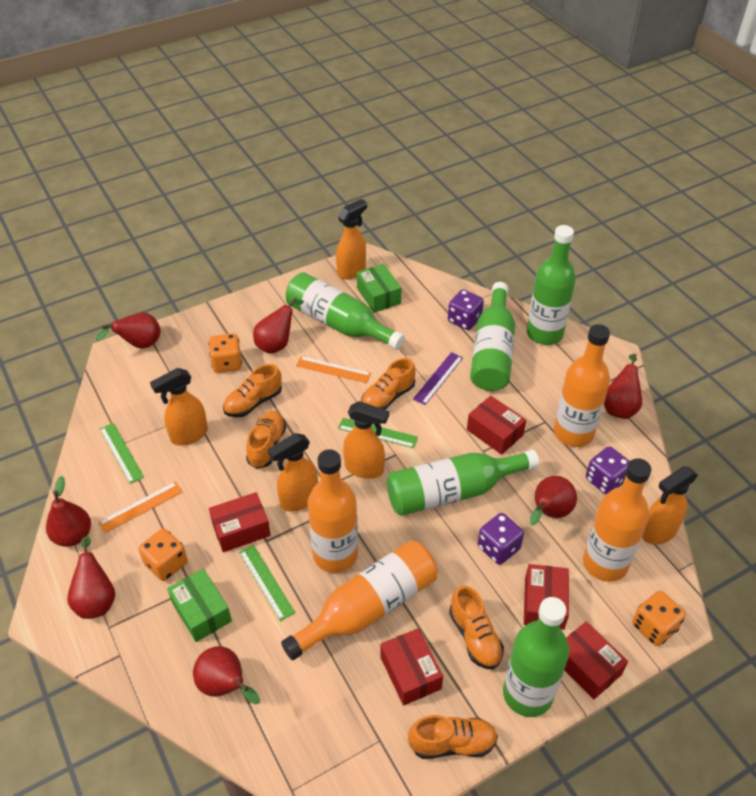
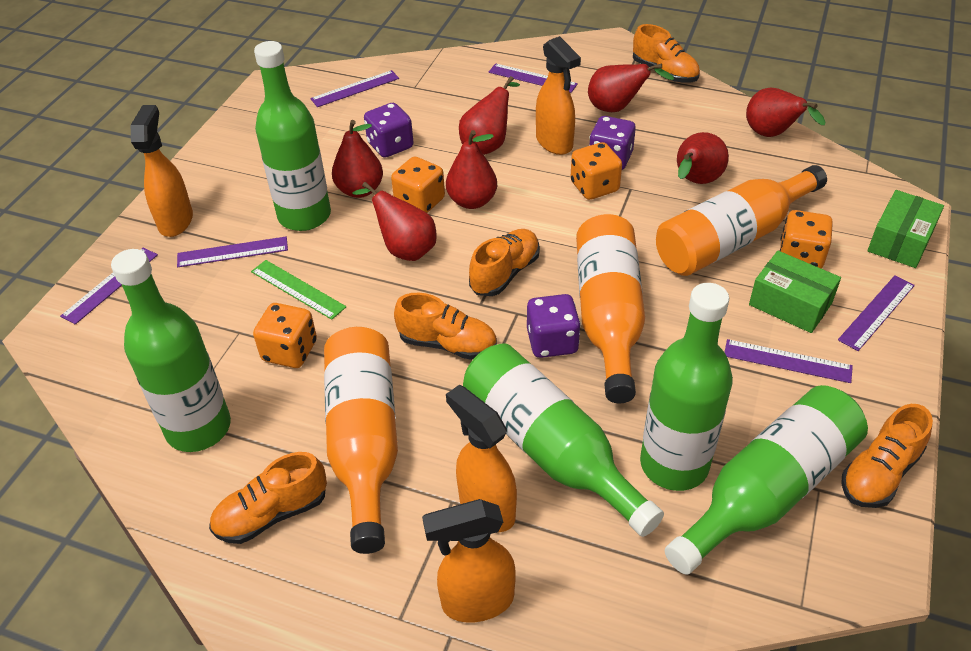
green ruler: 3 -> 1
orange bottle: 4 -> 3
orange dice: 3 -> 4
orange ruler: 2 -> 0
orange spray bottle: 5 -> 4
purple ruler: 1 -> 6
red box: 5 -> 0

